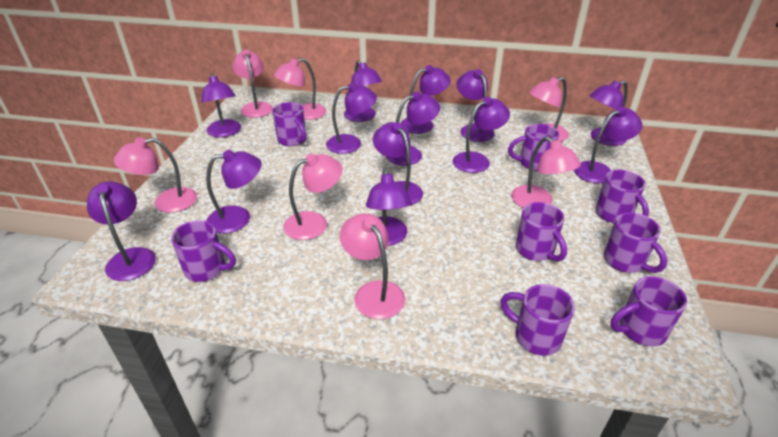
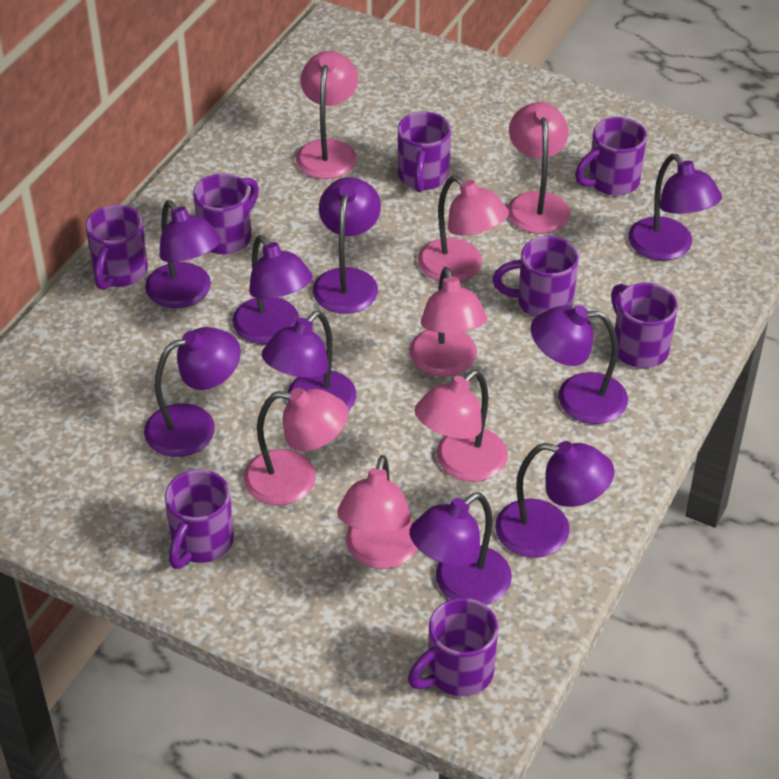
purple lamp: 13 -> 9

